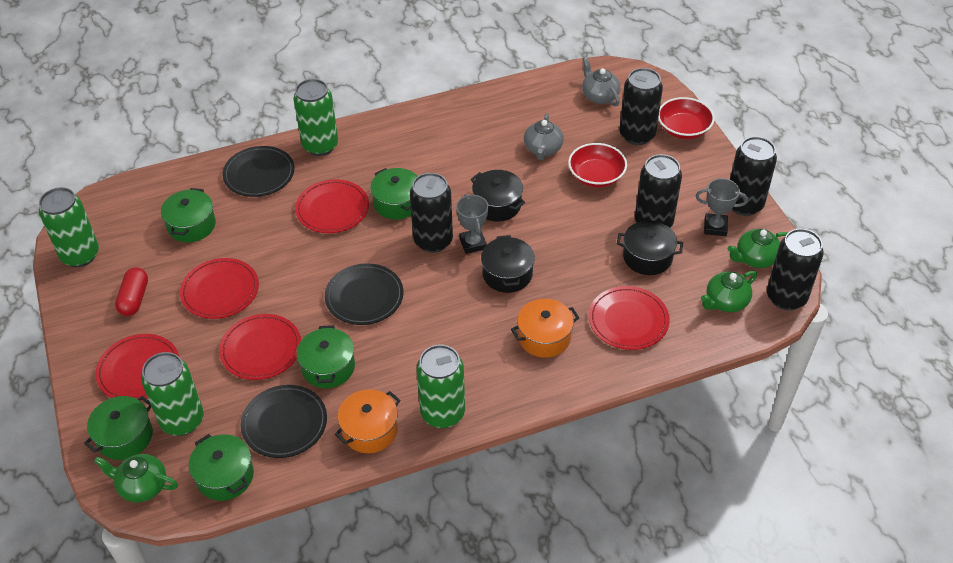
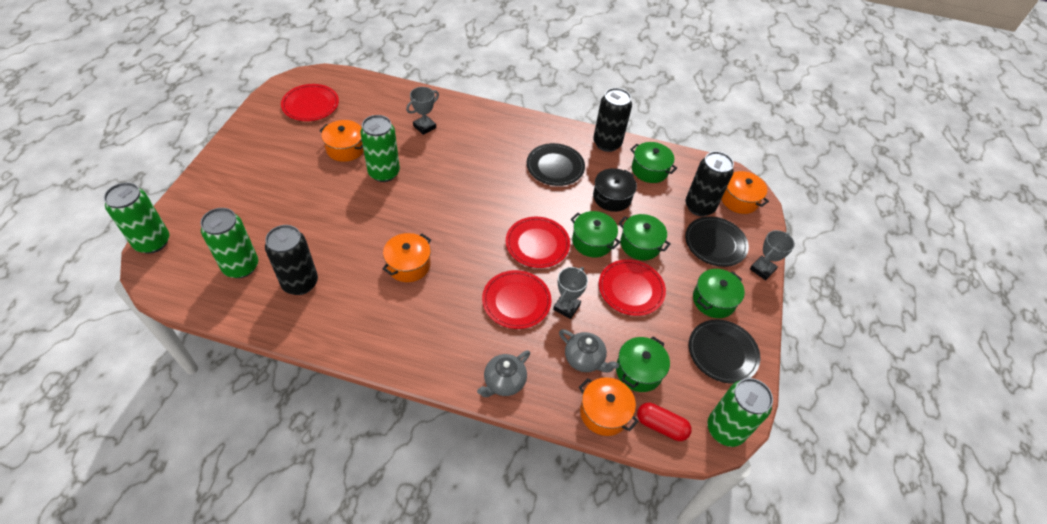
black can: 5 -> 3
black pot: 3 -> 1
green teapot: 3 -> 0
grey trophy: 2 -> 3
orange pot: 2 -> 4
red bowl: 2 -> 0
red plate: 5 -> 4

